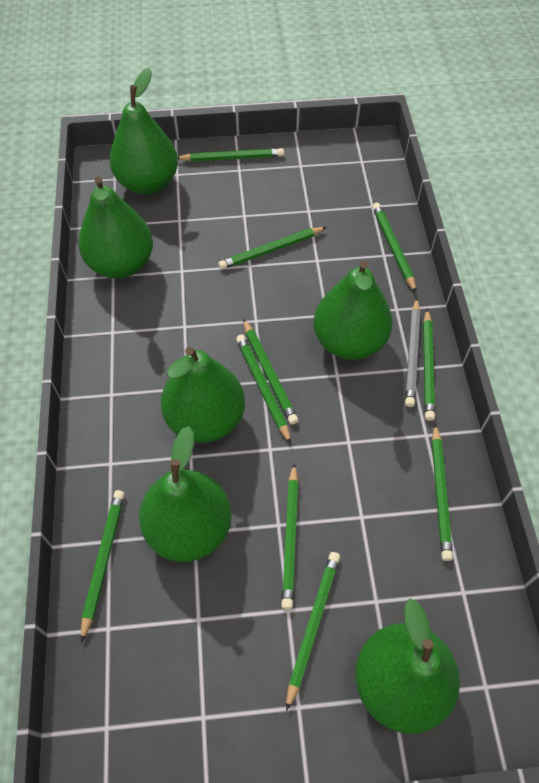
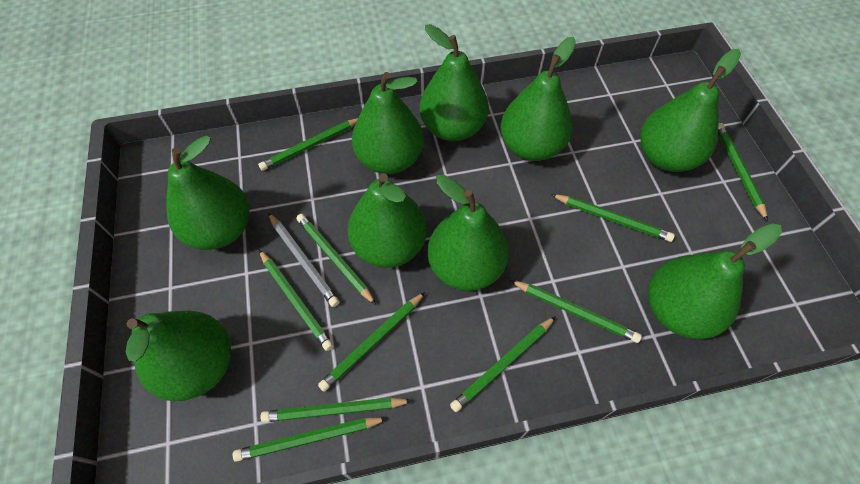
green pear: 6 -> 9

